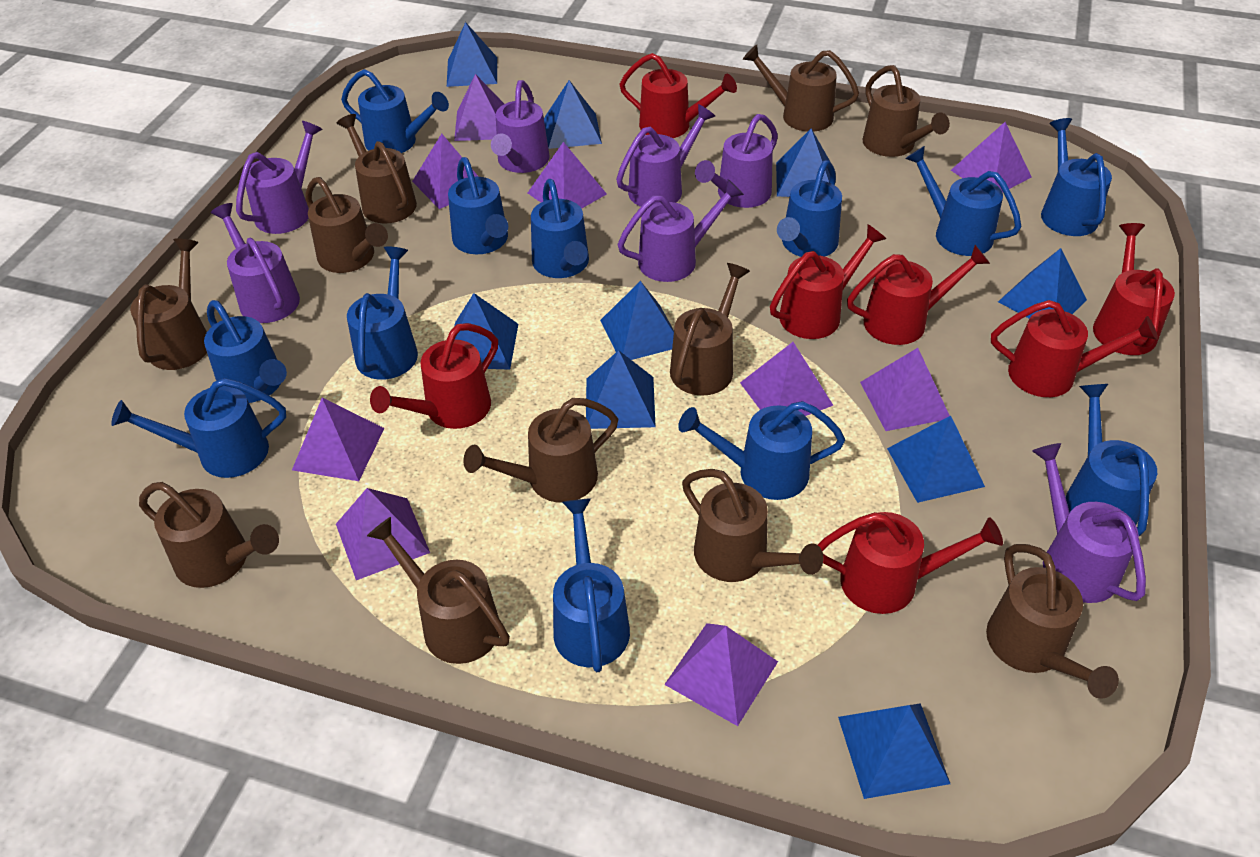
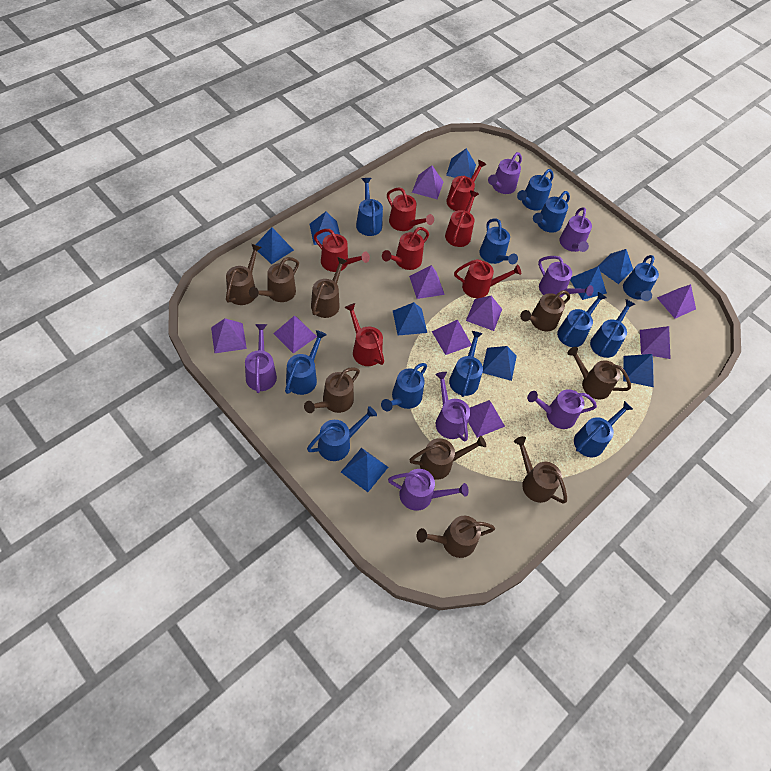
brown watering can: 11 -> 9

